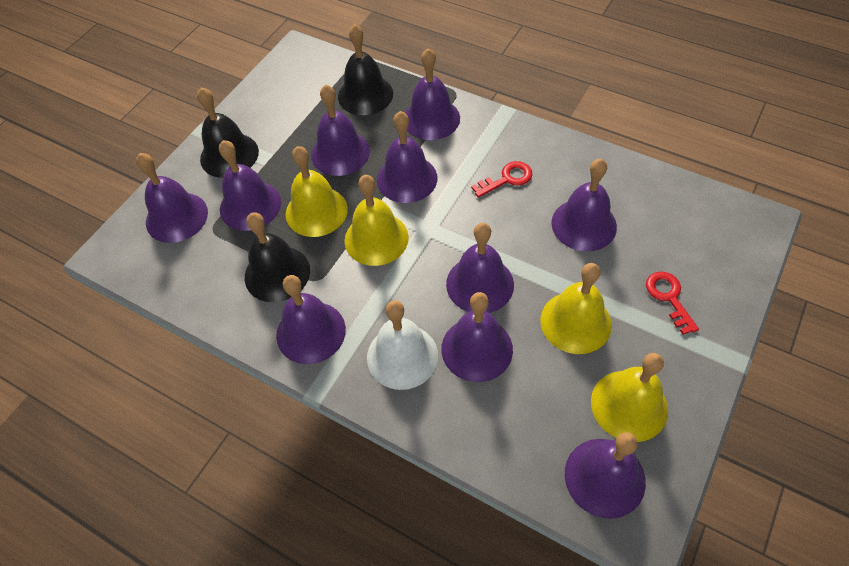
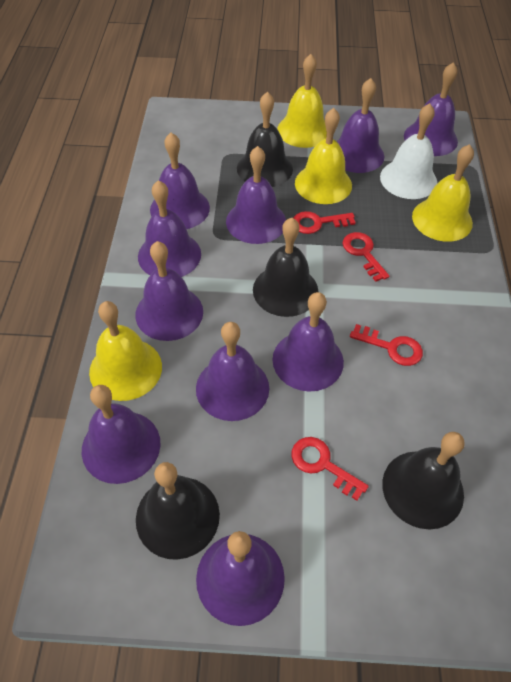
black bell: 3 -> 4
red key: 2 -> 4

